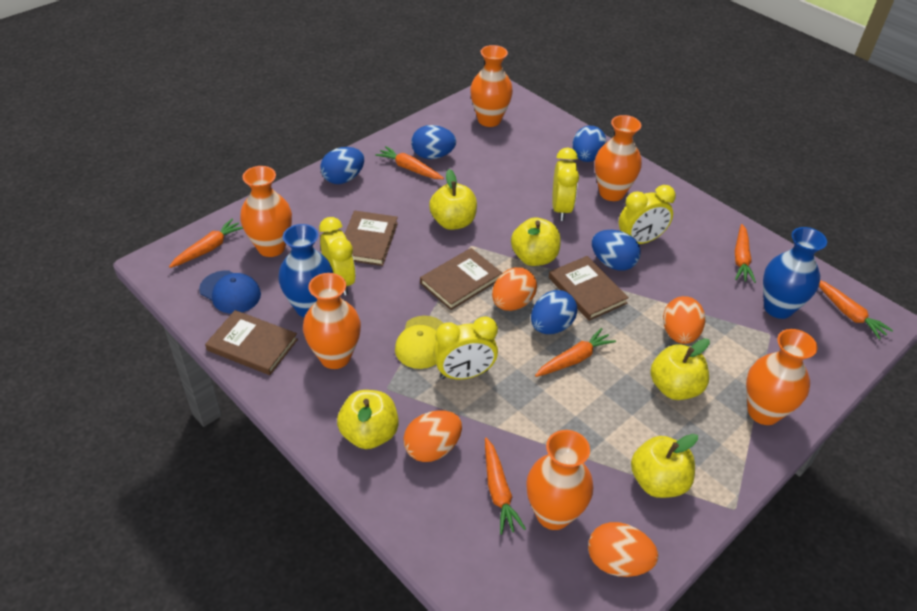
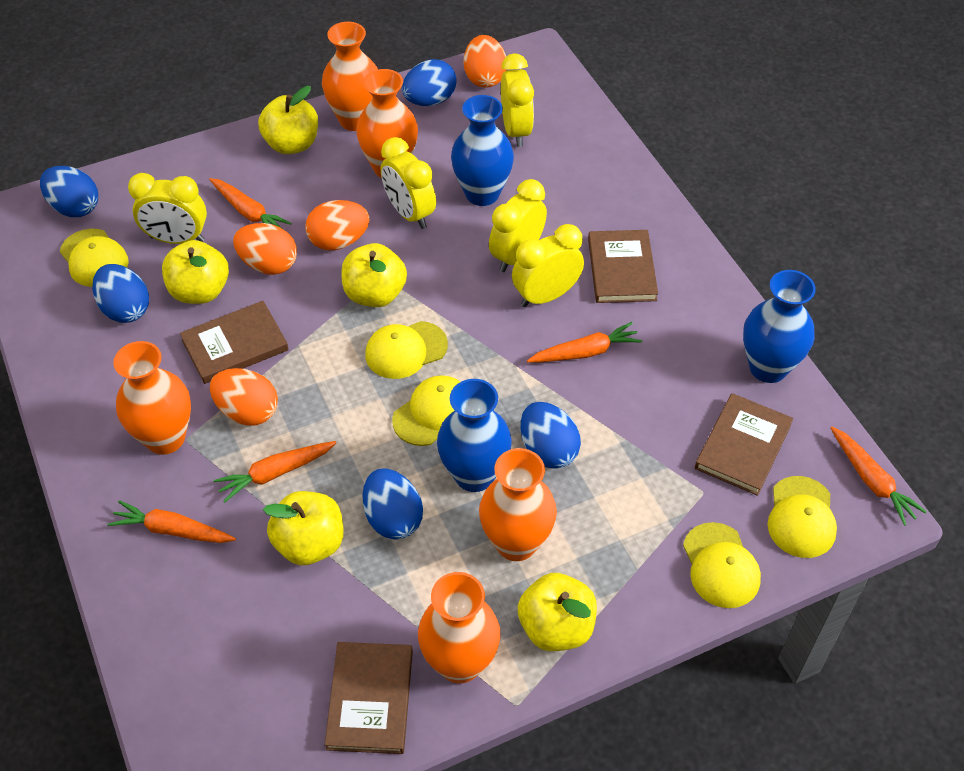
blue cap: 1 -> 0
blue vase: 2 -> 3
orange carrot: 6 -> 5
orange vase: 6 -> 5
yellow cap: 1 -> 5
yellow clock: 4 -> 5

